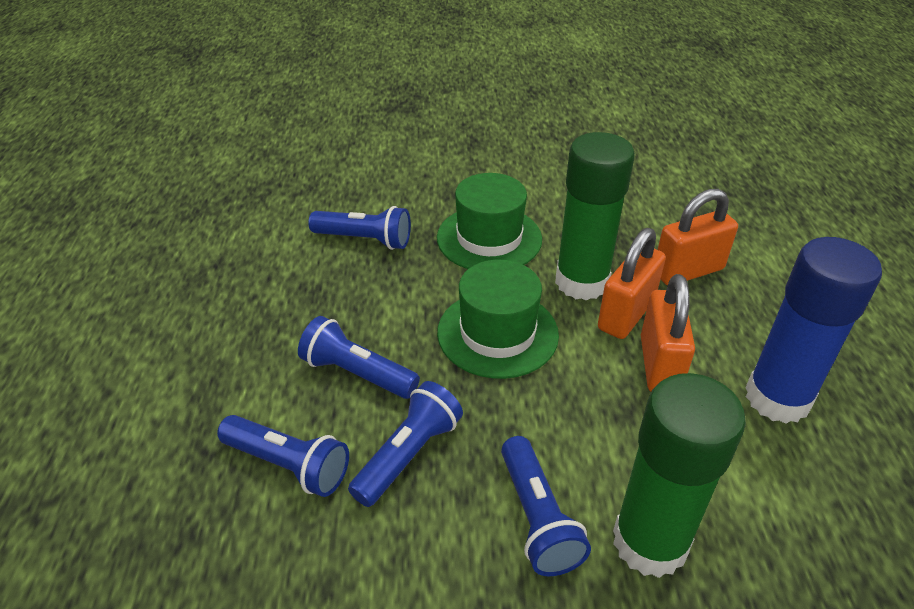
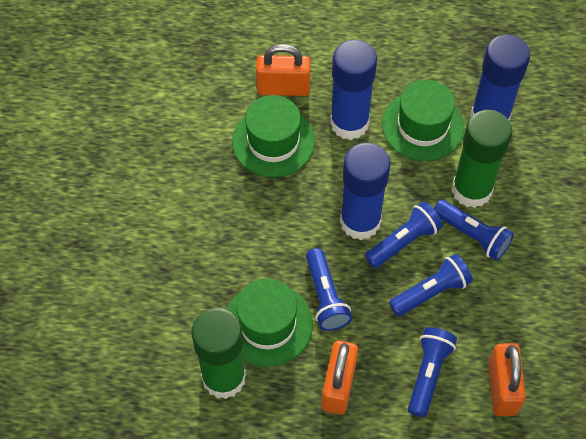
blue glue stick: 1 -> 3
green hat: 2 -> 3

